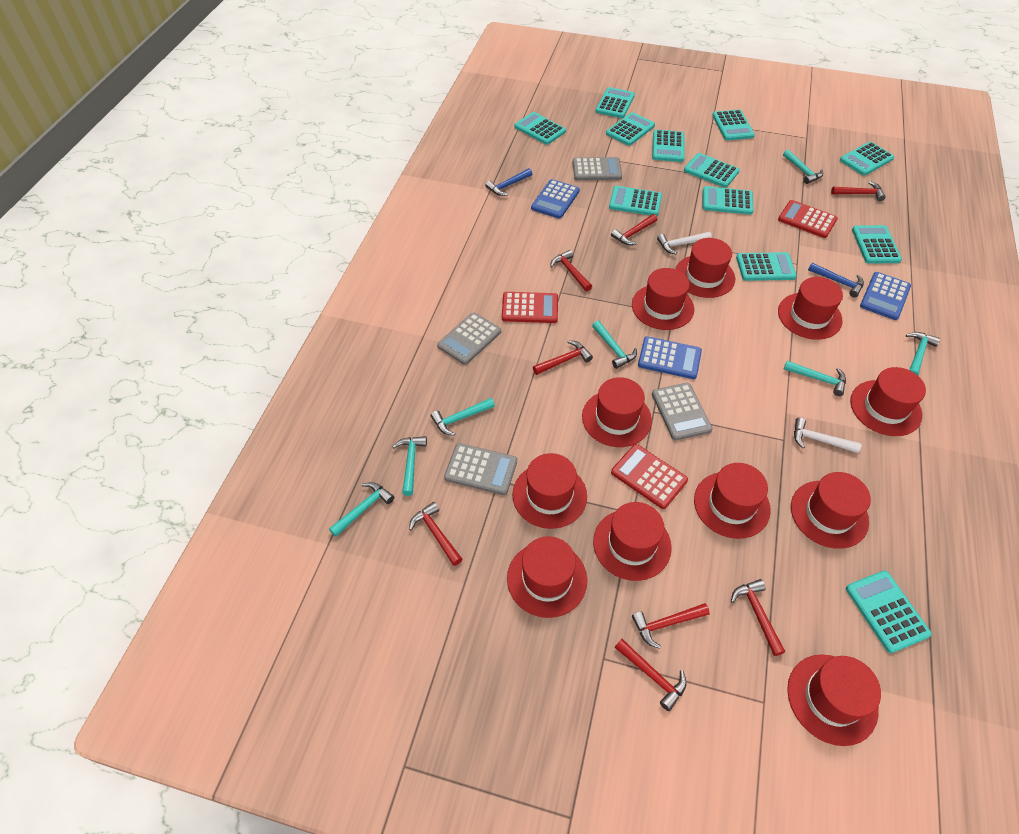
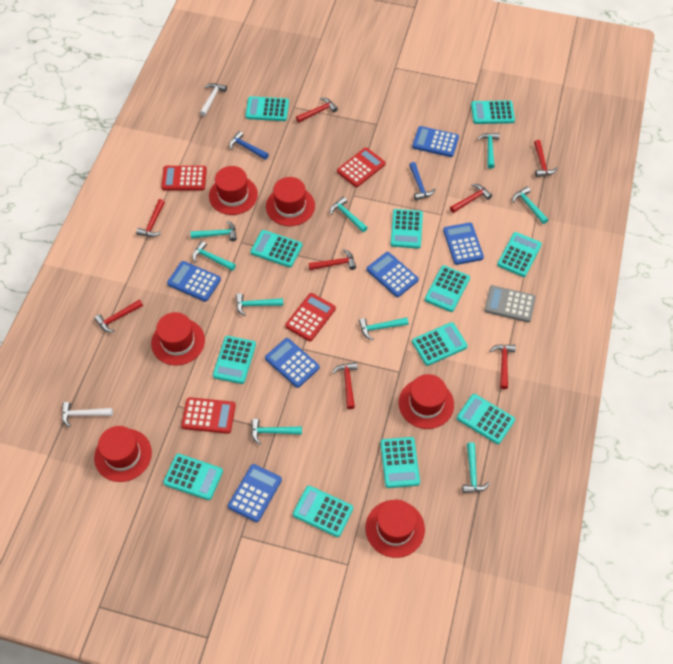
blue calculator: 3 -> 6
grey calculator: 4 -> 1
red calculator: 3 -> 4
red hat: 11 -> 6
turquoise hammer: 7 -> 9

